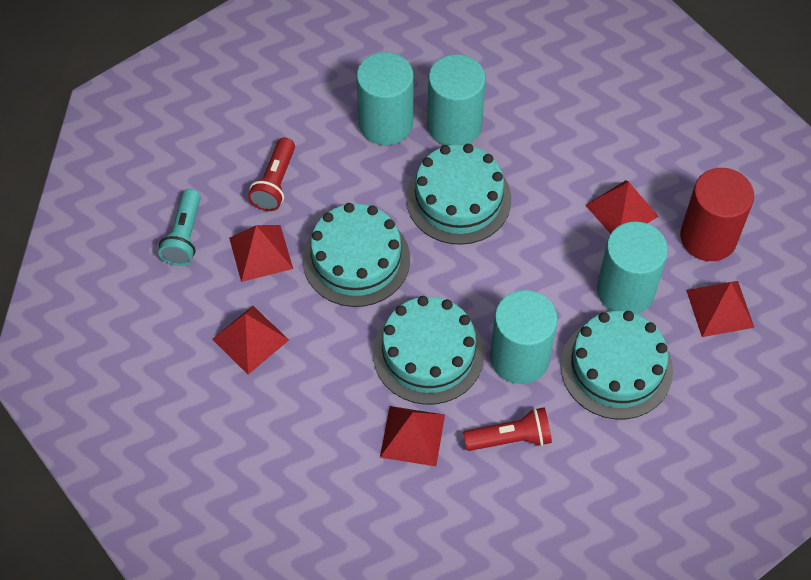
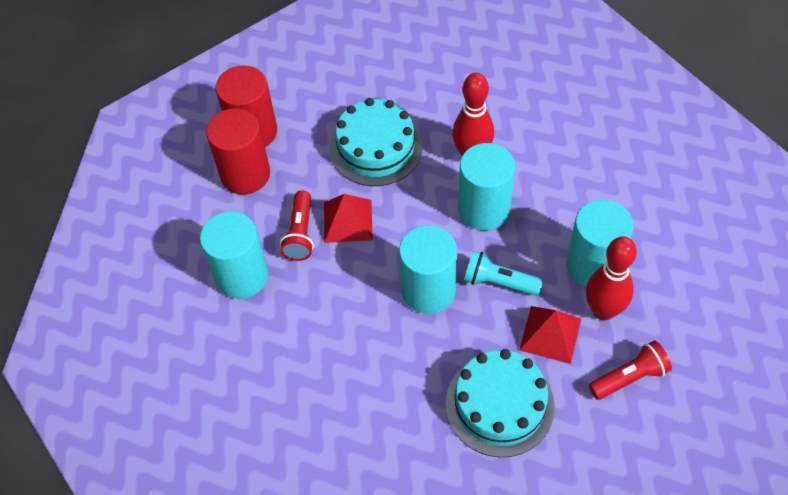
red bowling pin: 0 -> 2
red cylinder: 1 -> 2
red pyramid: 5 -> 2
turquoise cake: 4 -> 2

